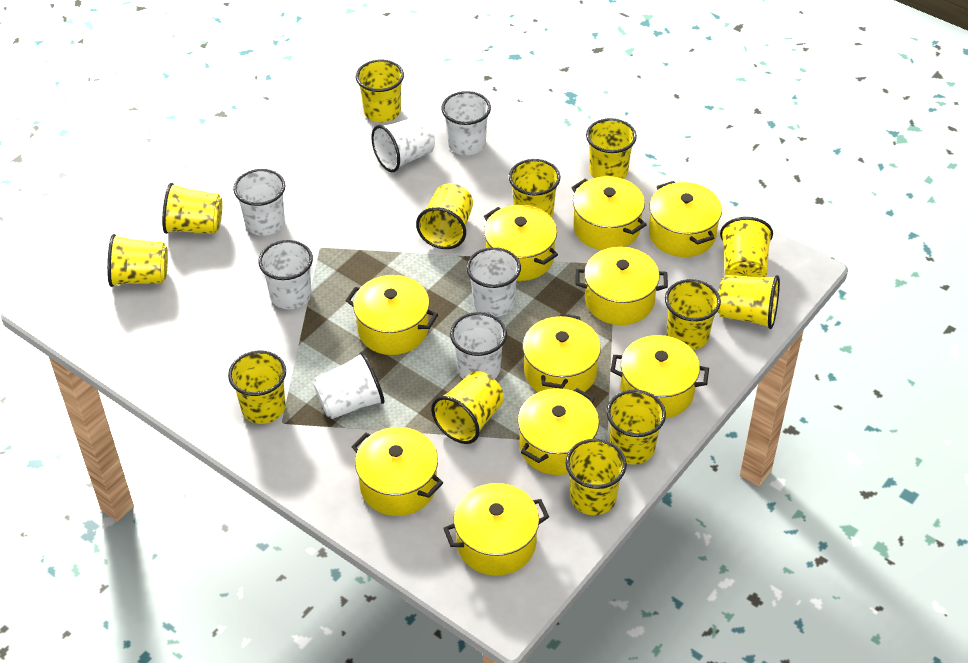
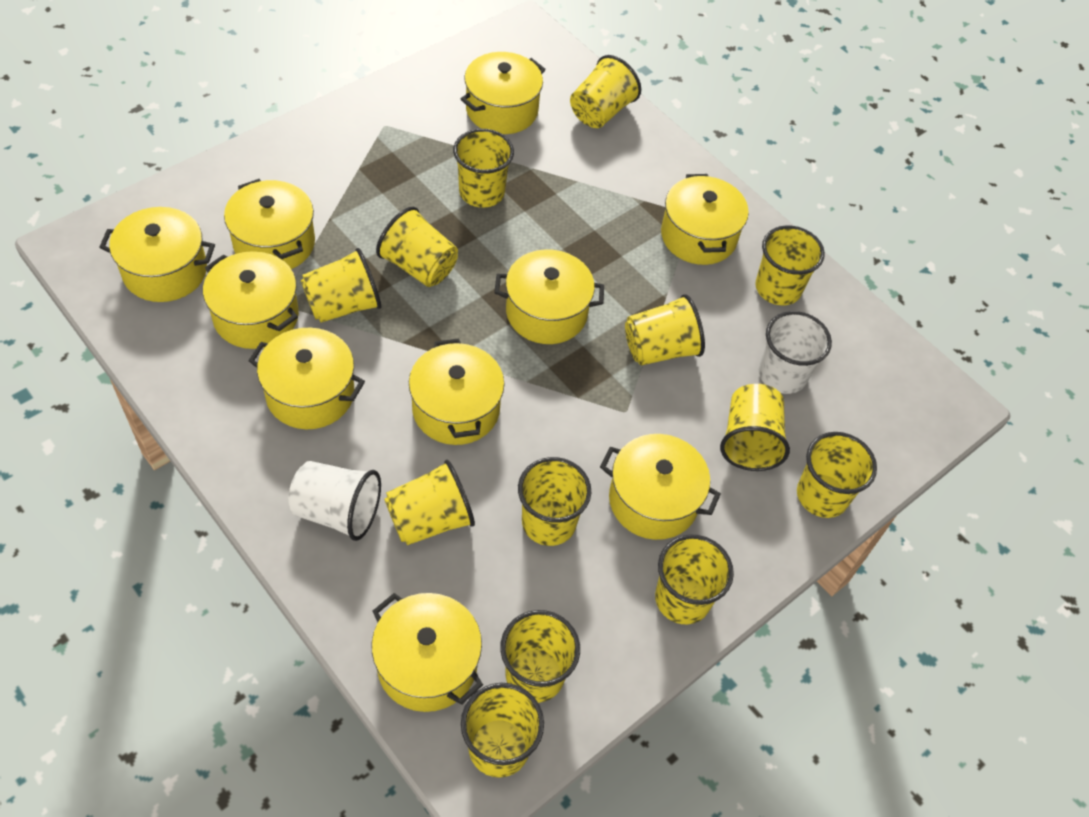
white cup: 7 -> 2

